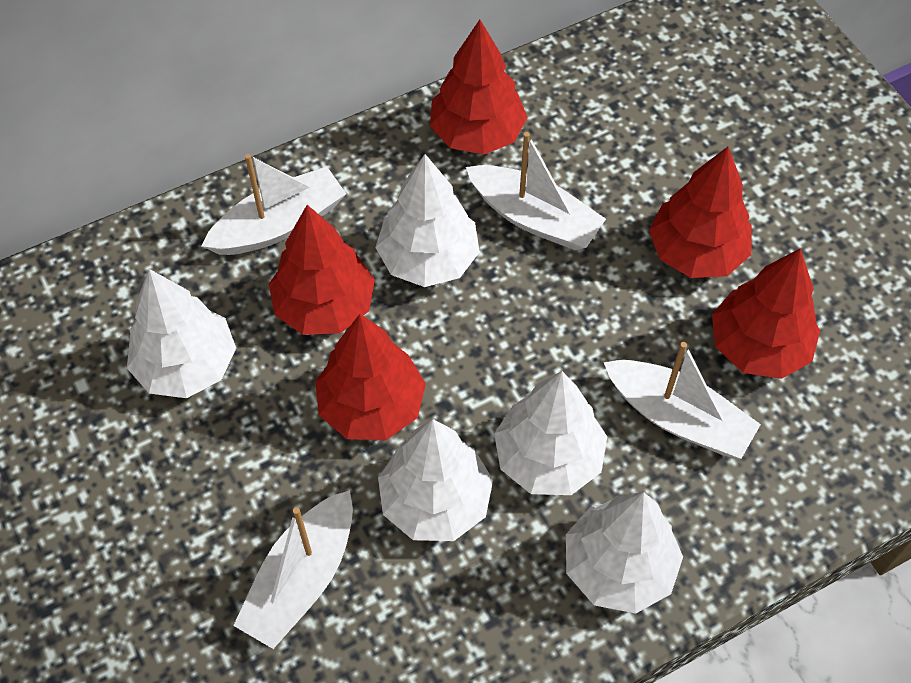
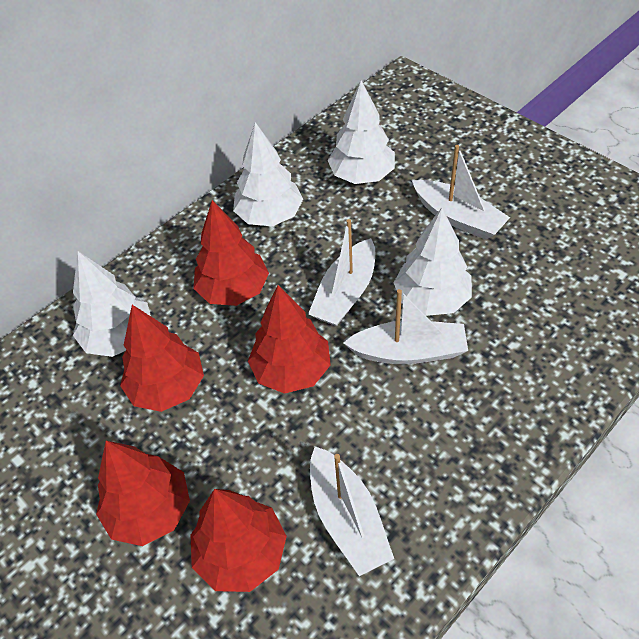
white tree: 5 -> 4

